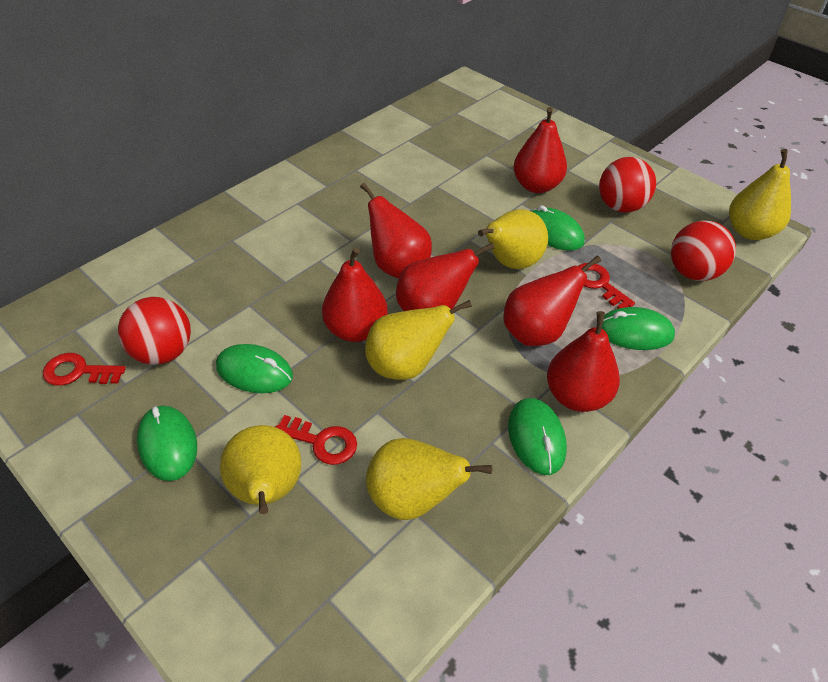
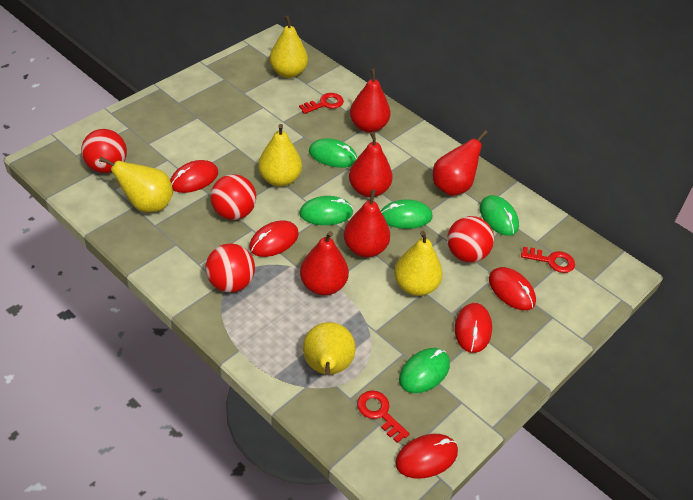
red ball: 3 -> 4
red mouse: 0 -> 5
red pear: 6 -> 5

